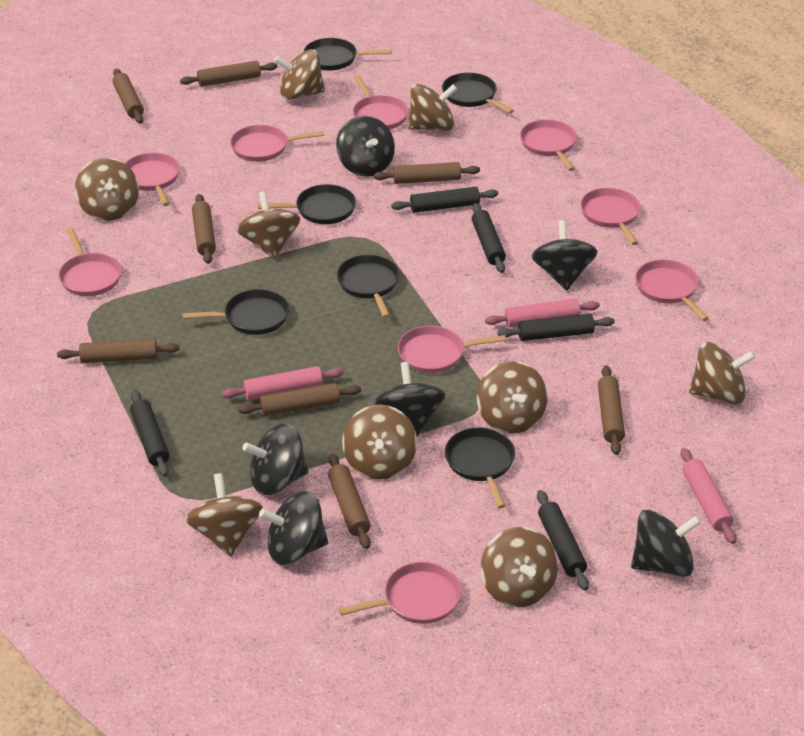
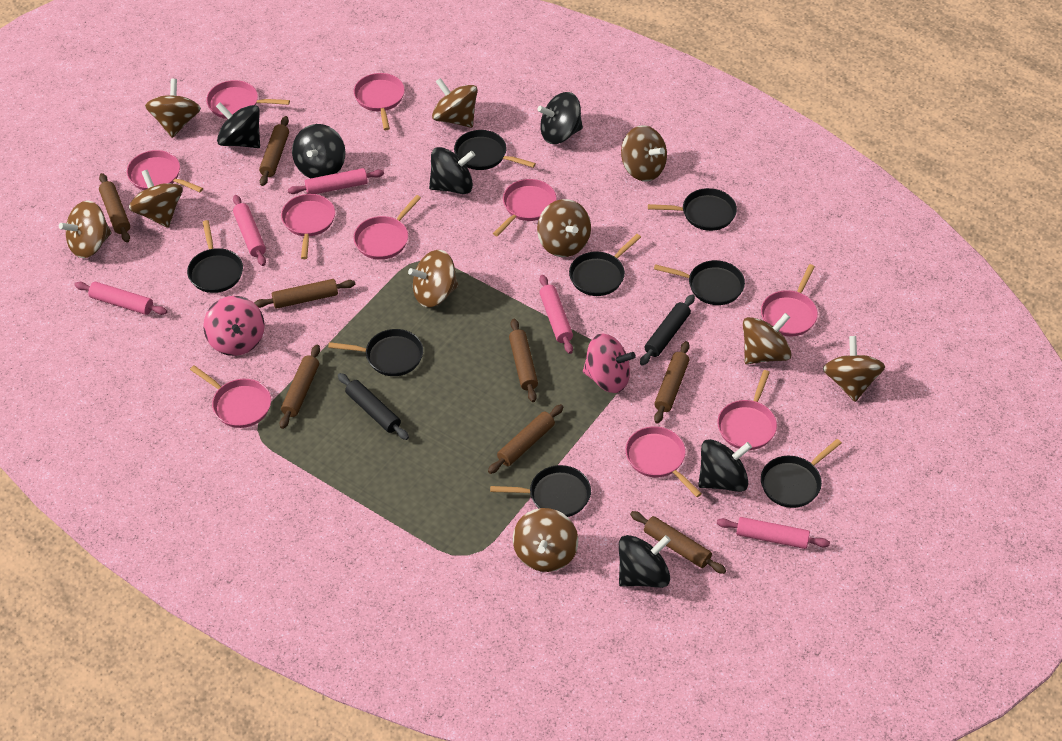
black pan: 6 -> 8
black rolling pin: 5 -> 2
brown spinning top: 9 -> 10
pink pan: 9 -> 10
pink rolling pin: 3 -> 5
pink spinning top: 0 -> 2

